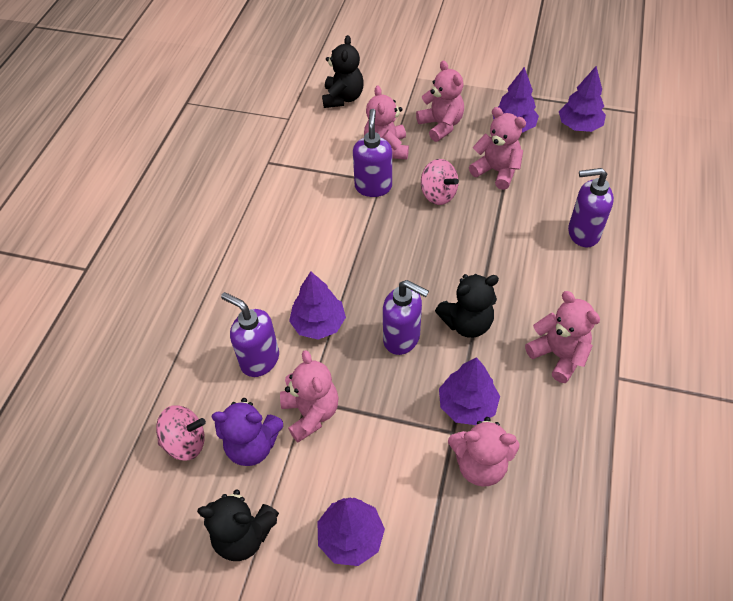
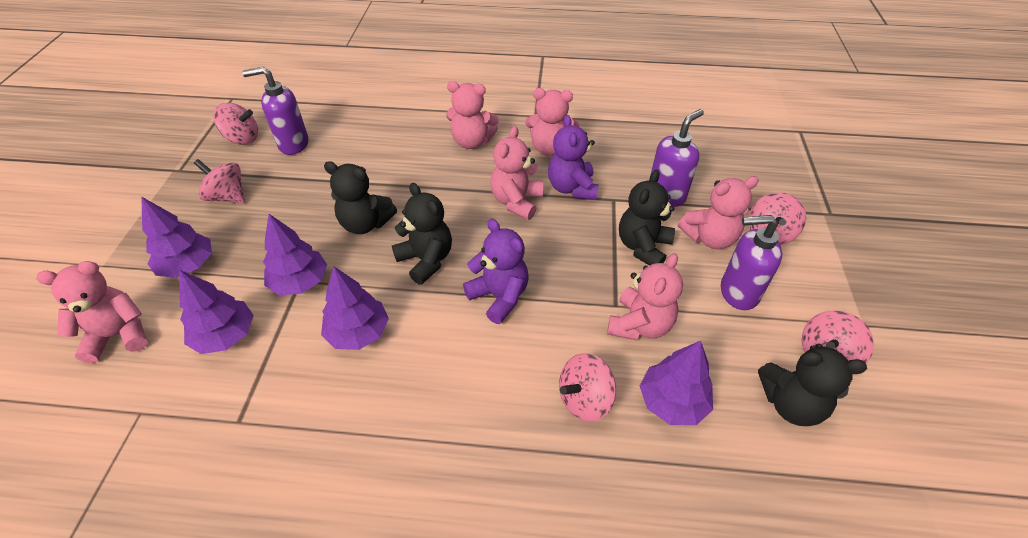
black teddy bear: 3 -> 4
pink spinning top: 2 -> 5
purple soap dispenser: 4 -> 3
purple teddy bear: 1 -> 2

